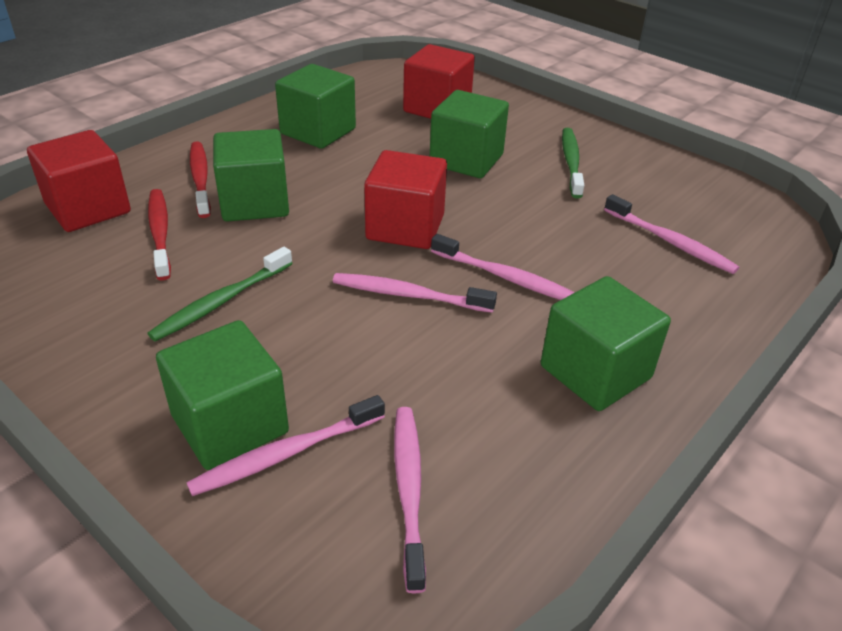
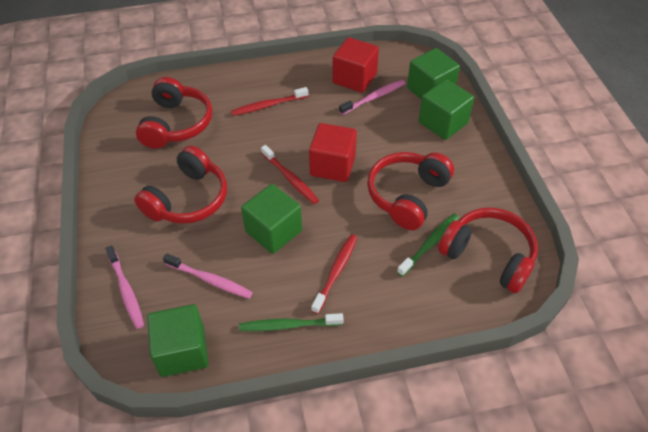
green cube: 5 -> 4
pink toothbrush: 5 -> 3
red cube: 3 -> 2
red headphones: 0 -> 4
red toothbrush: 2 -> 3

